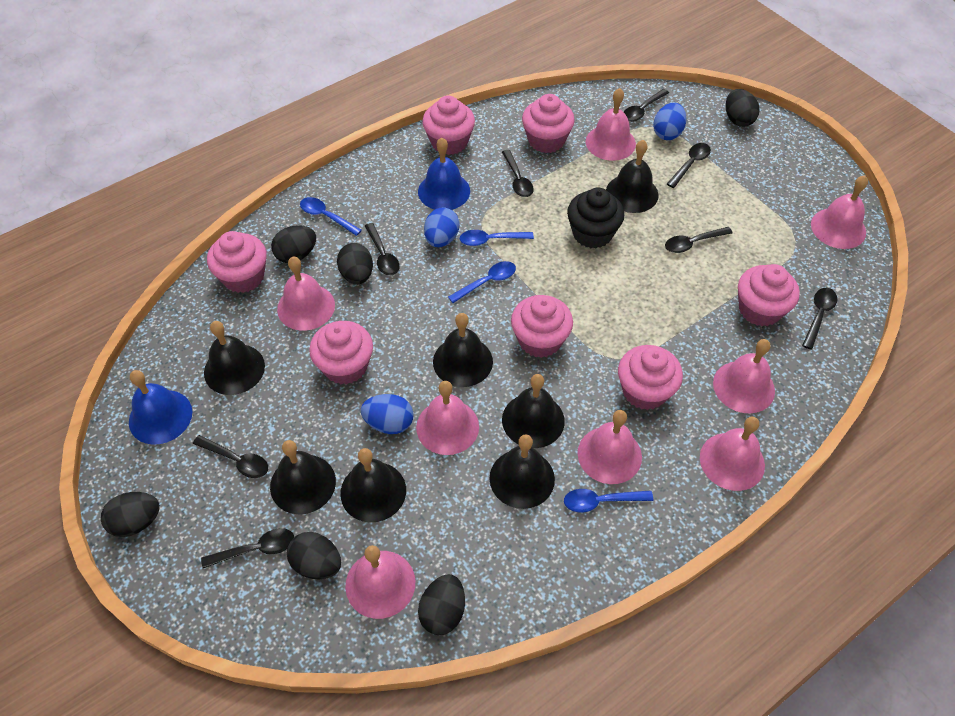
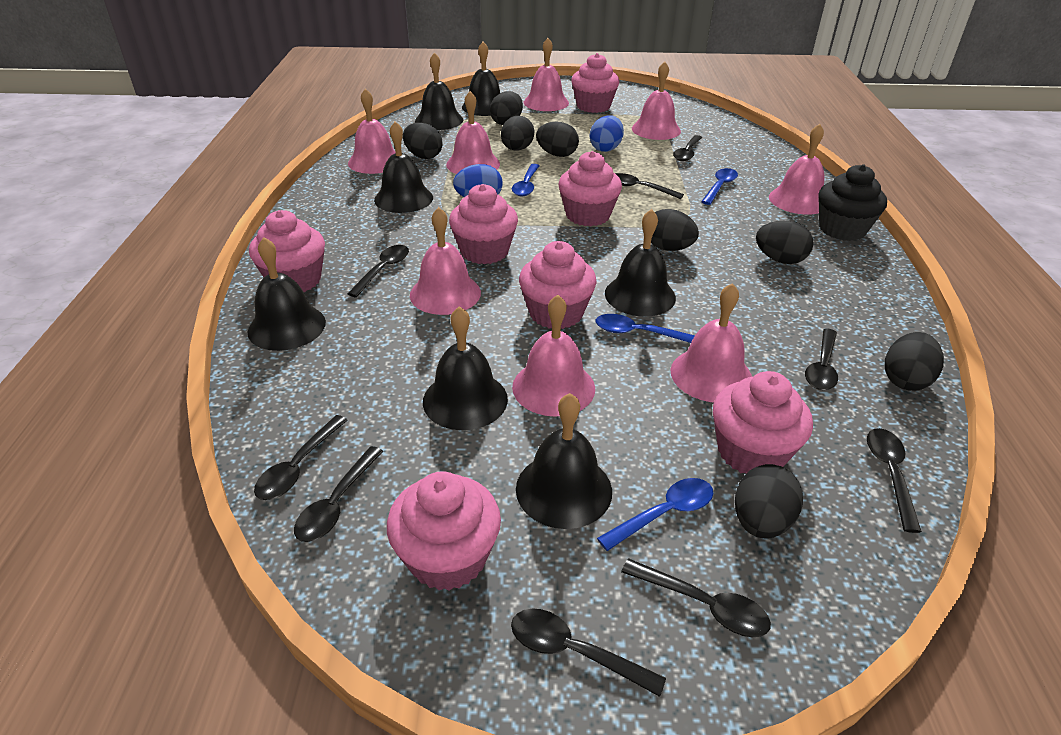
black egg: 6 -> 8
black spoon: 8 -> 9
blue bell: 2 -> 0
blue egg: 3 -> 2

